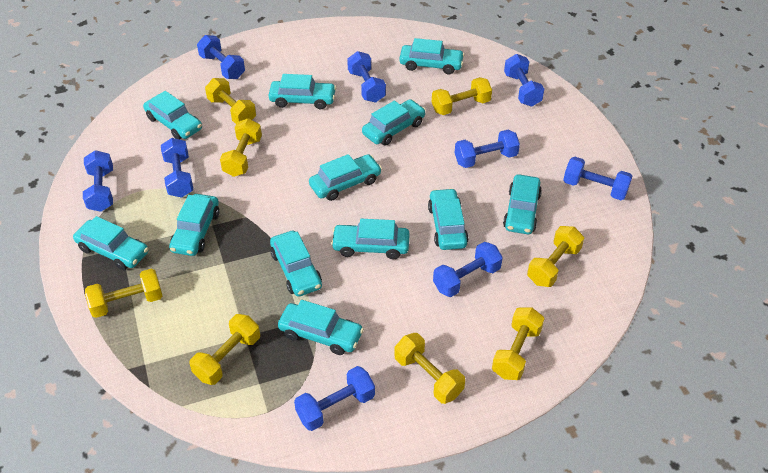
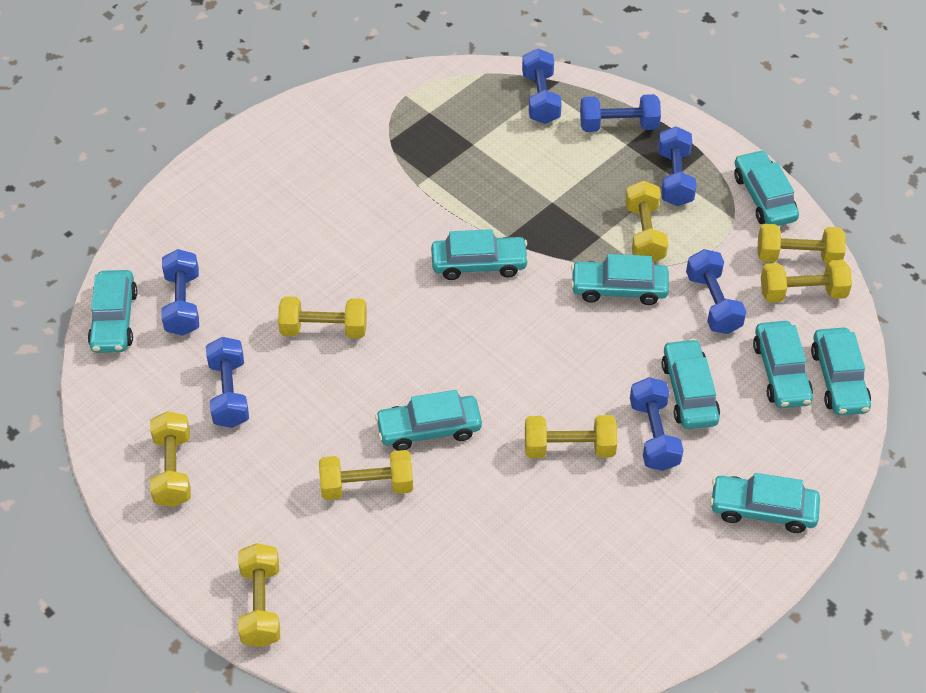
blue dumbbell: 9 -> 7
turquoise car: 12 -> 9

